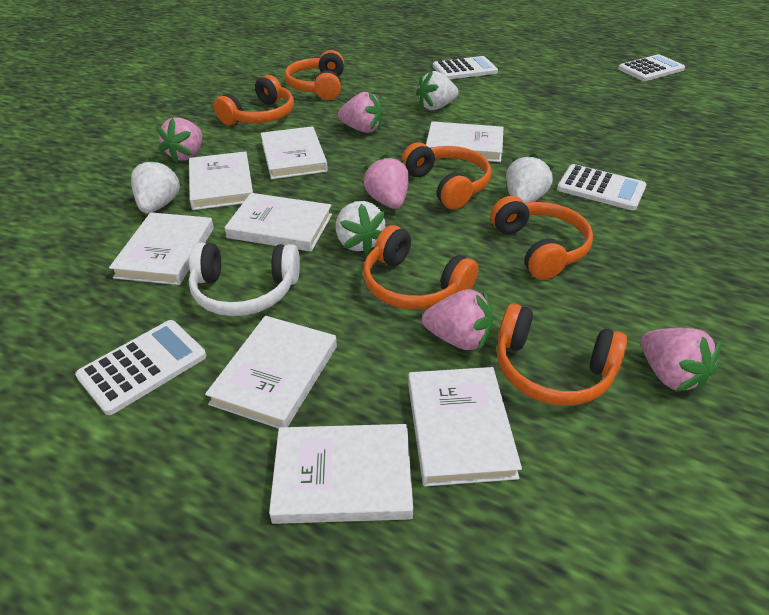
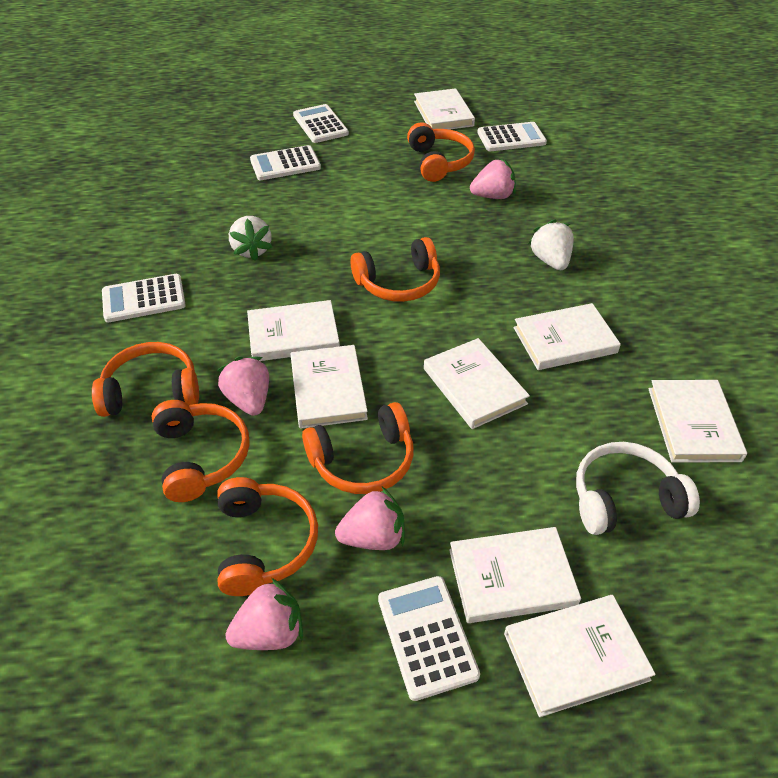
pink strawberry: 5 -> 4
white calculator: 4 -> 5
white strawberry: 4 -> 2

